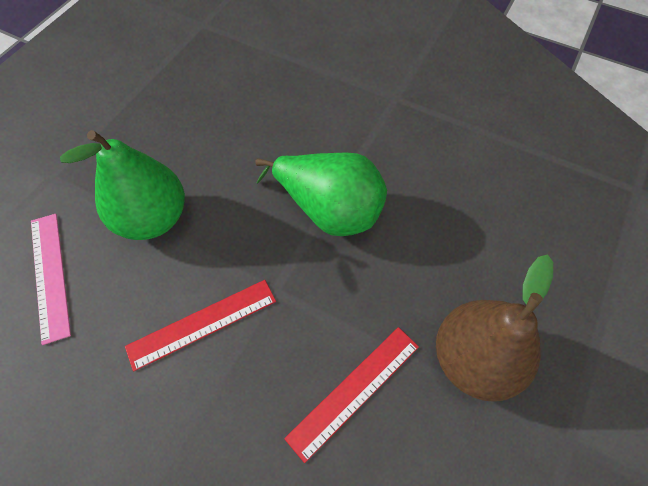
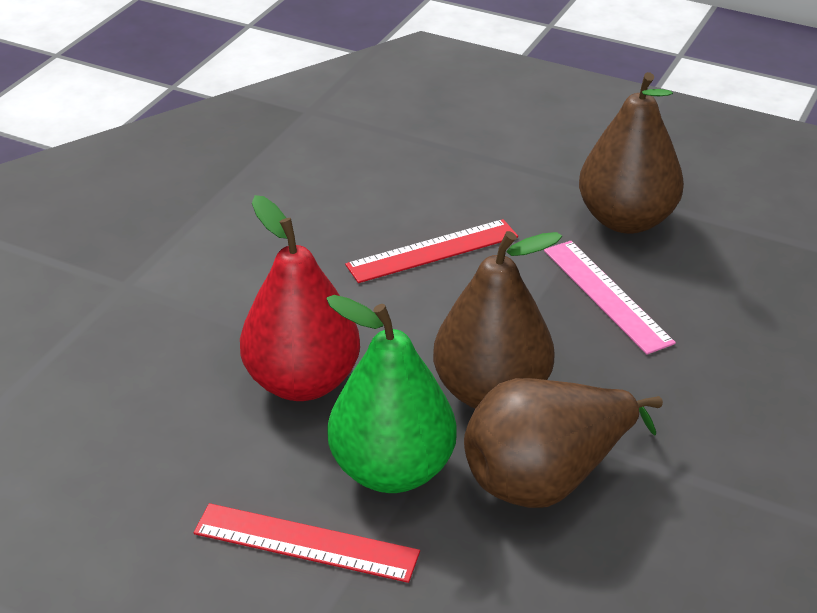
brown pear: 1 -> 3
green pear: 2 -> 1
red pear: 0 -> 1

